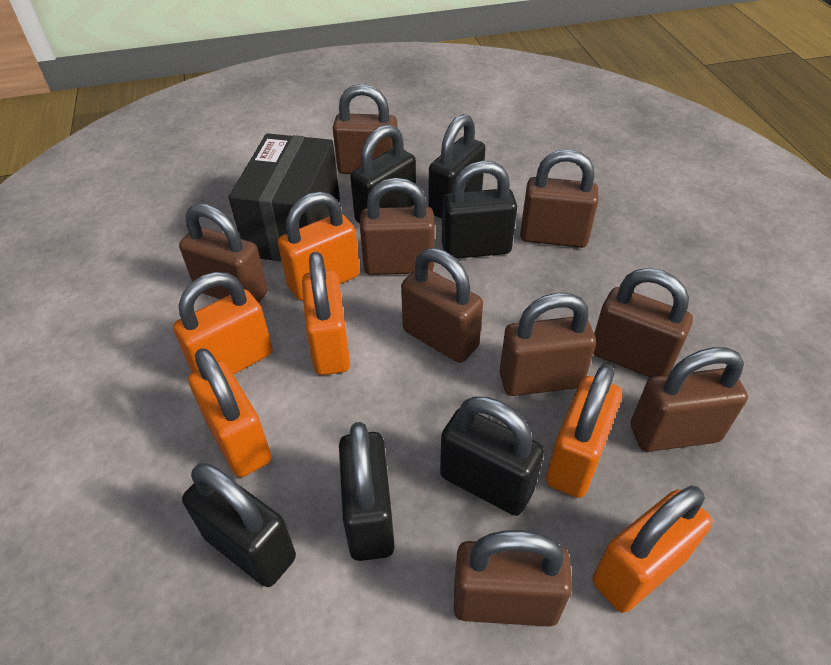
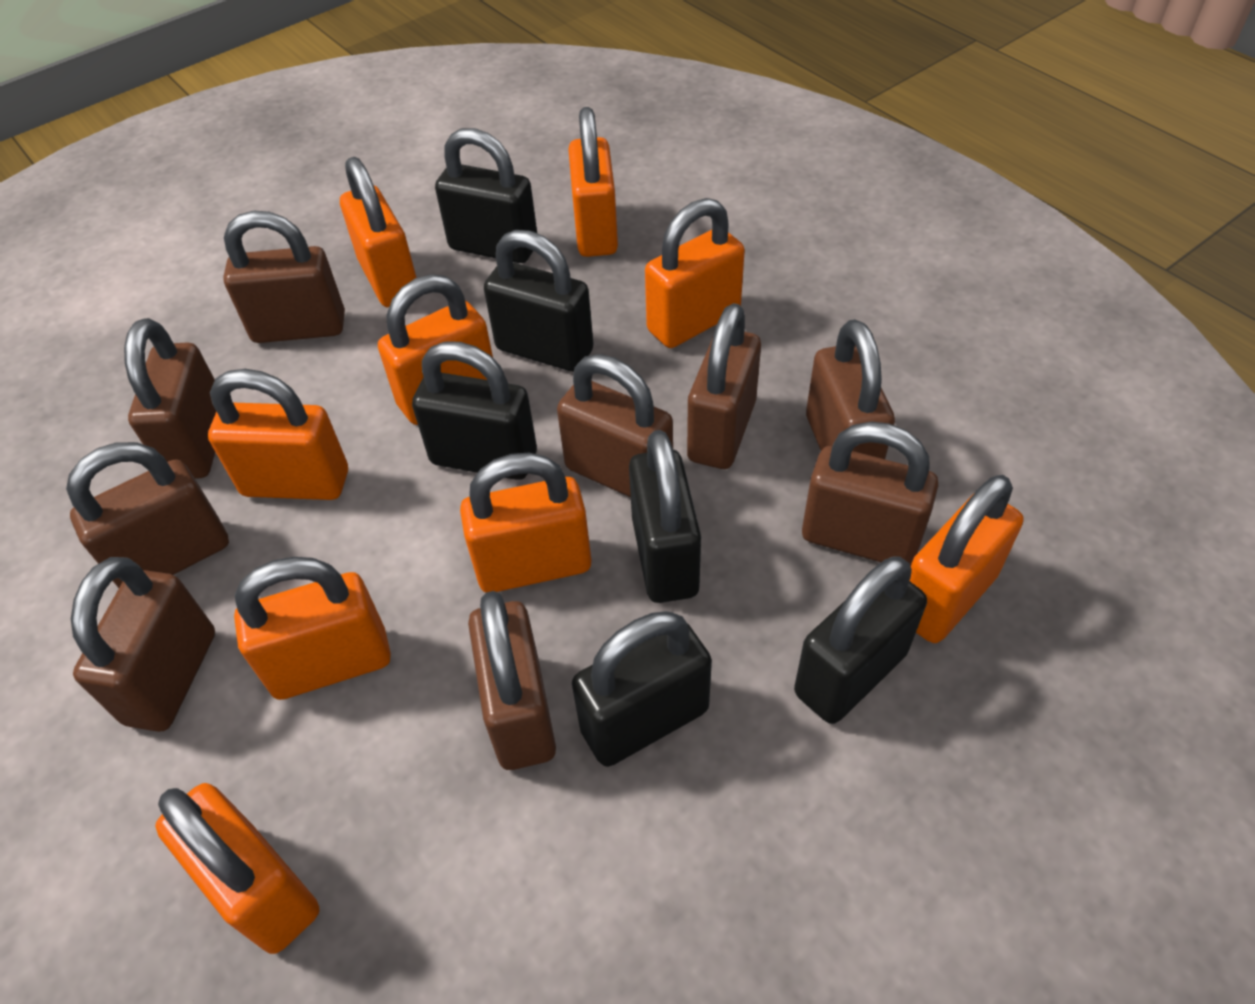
black box: 1 -> 0
orange padlock: 6 -> 9

